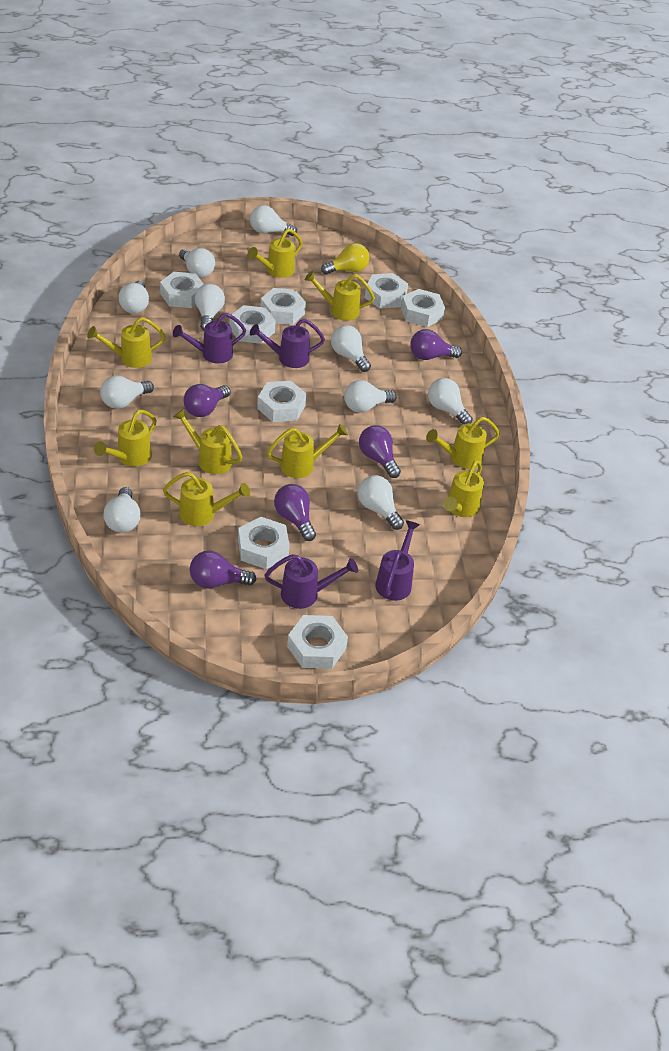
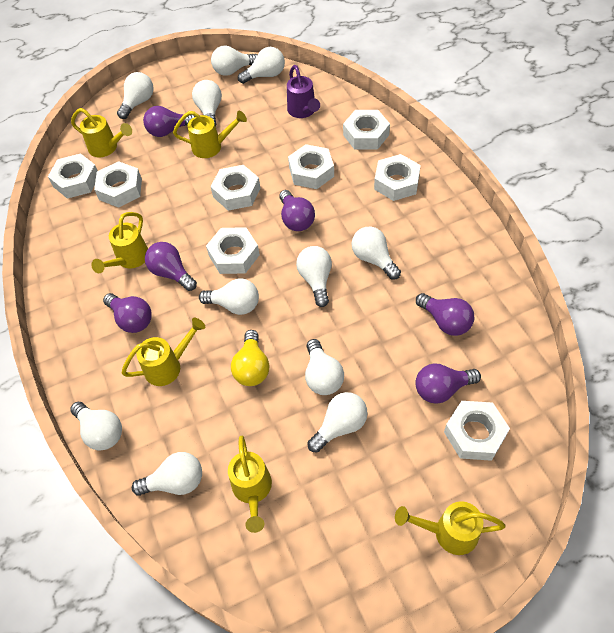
purple light bulb: 5 -> 6
purple watering can: 4 -> 1
white light bulb: 10 -> 11
yellow watering can: 9 -> 6

